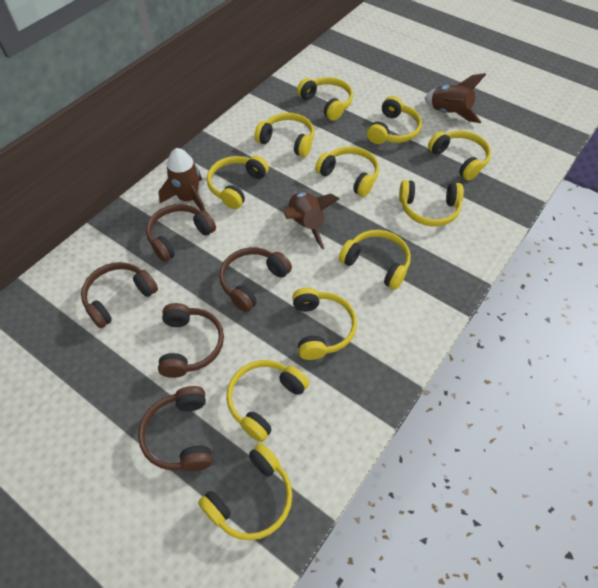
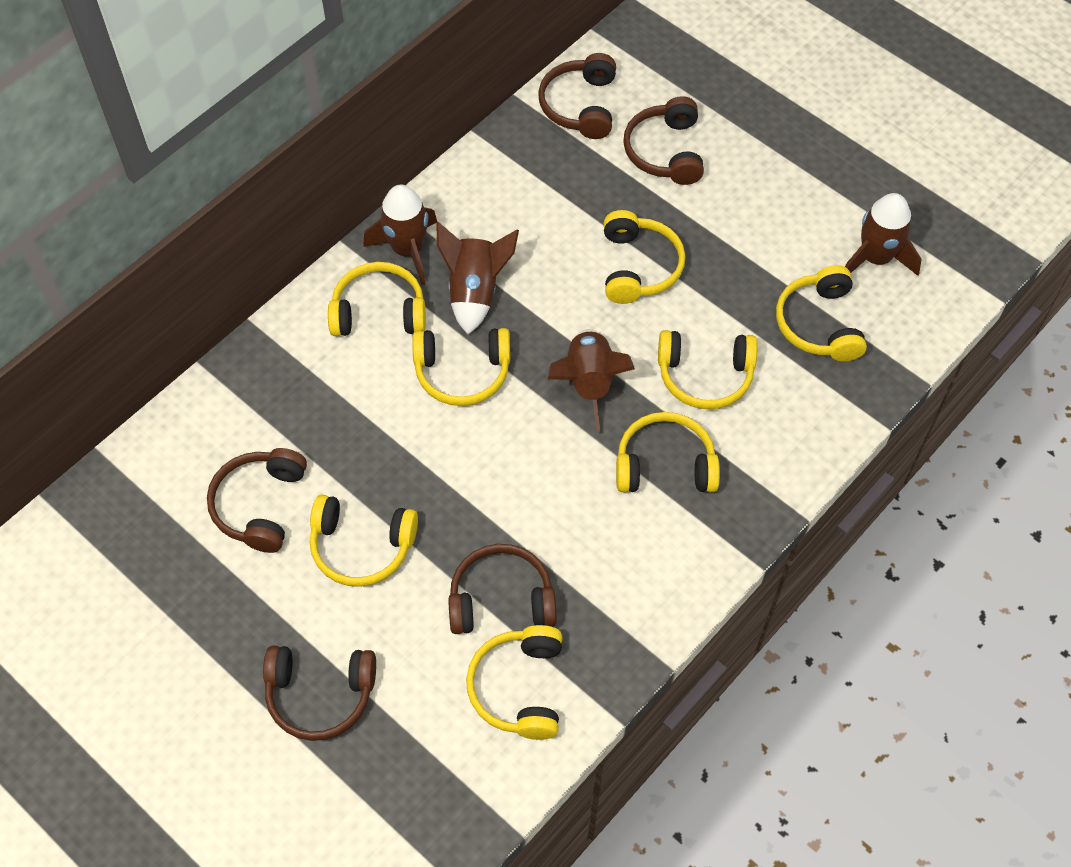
brown rocket: 3 -> 4
yellow headphones: 11 -> 8

